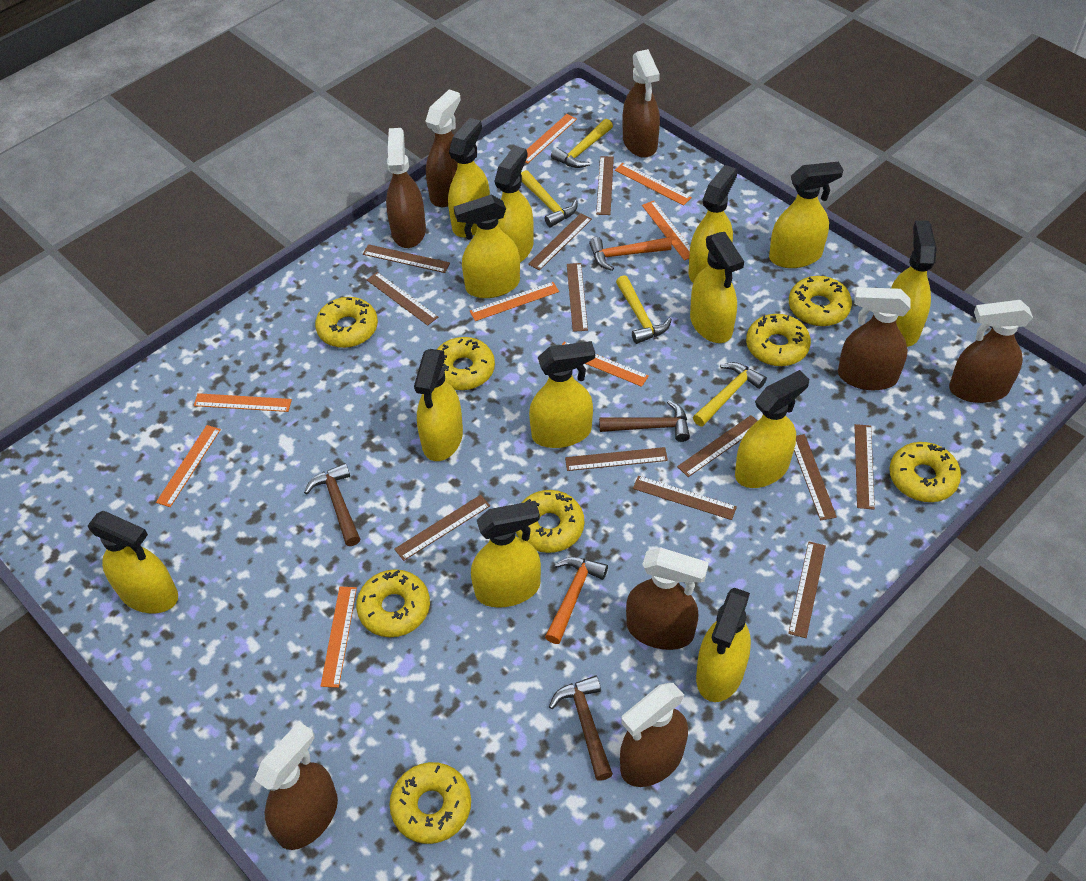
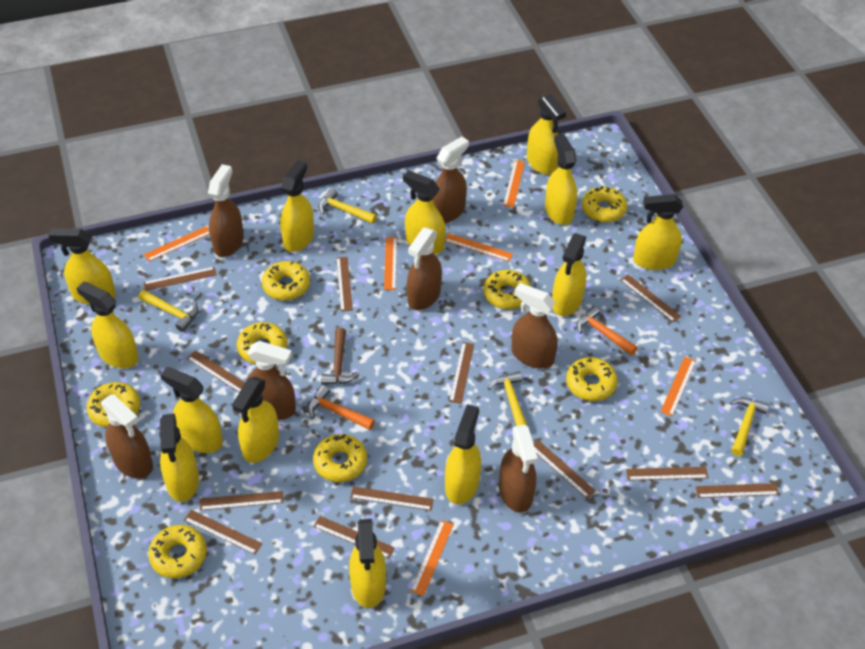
brown hammer: 3 -> 1
brown spray bottle: 8 -> 7
orange ruler: 8 -> 6

